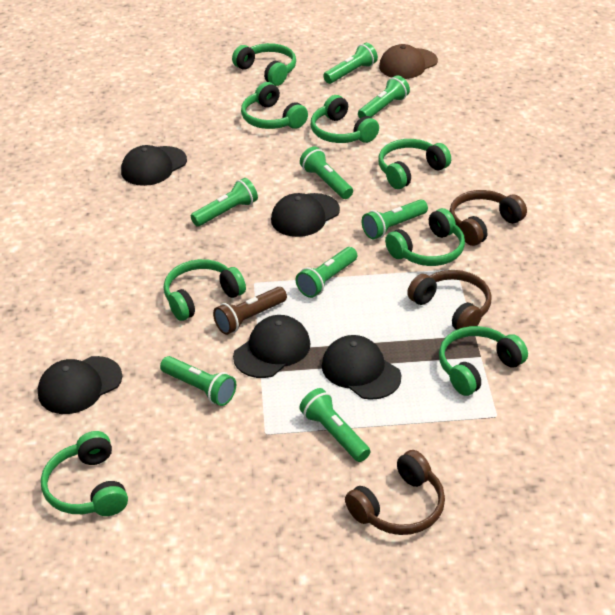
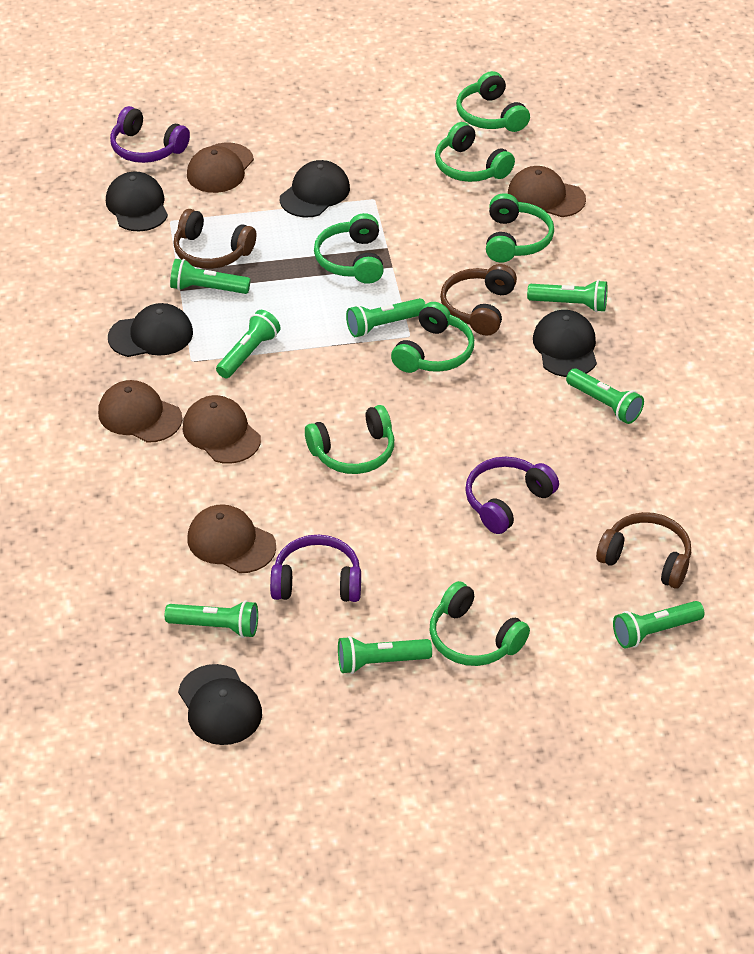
brown cap: 1 -> 5
brown flashlight: 1 -> 0
green headphones: 8 -> 7
purple headphones: 0 -> 3

